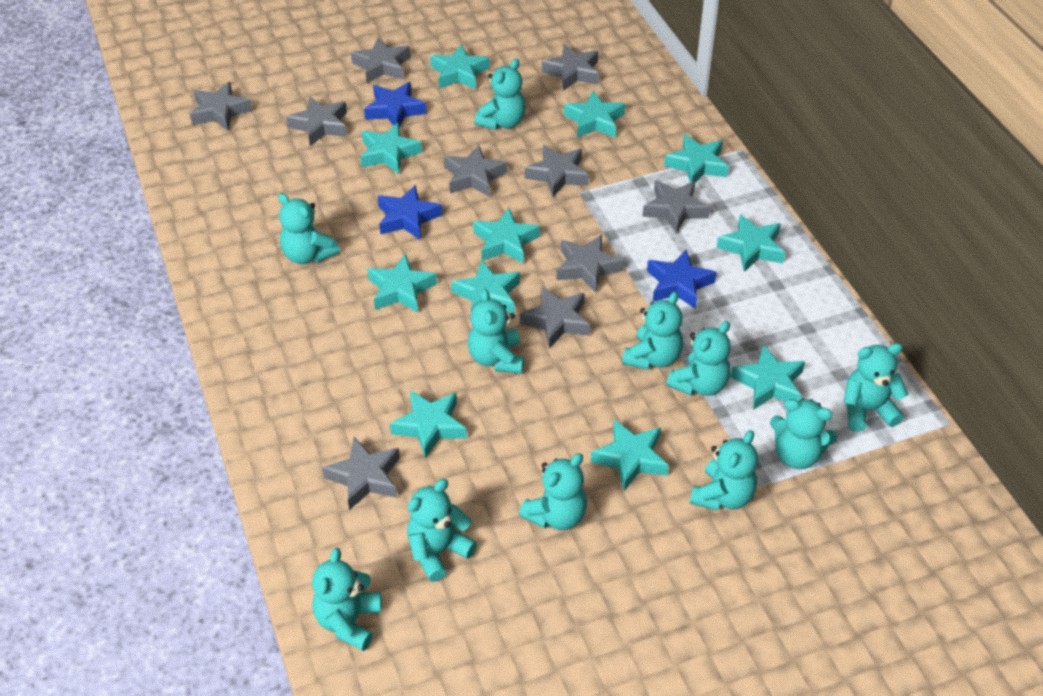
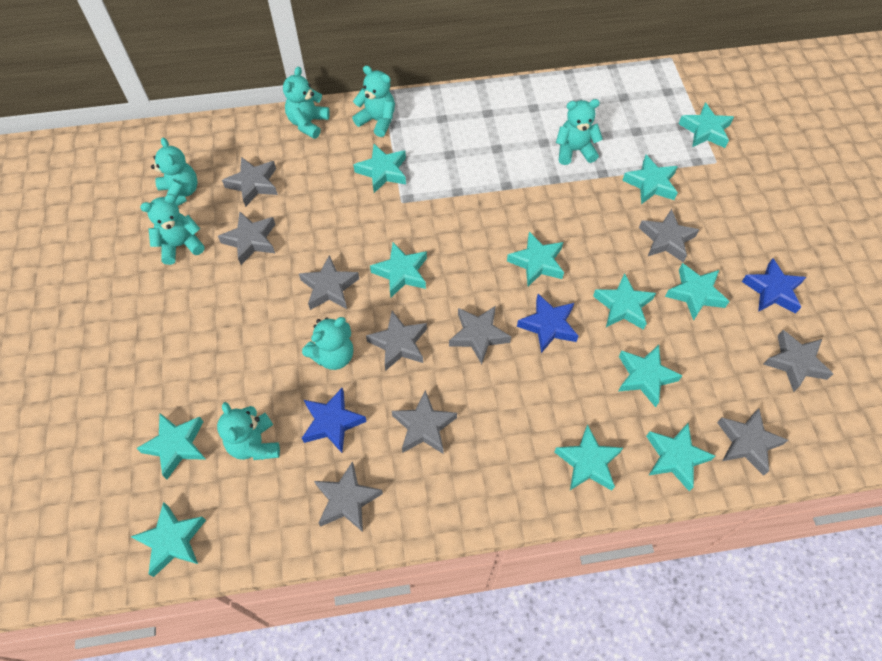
turquoise star: 11 -> 12
turquoise teddy bear: 11 -> 7

